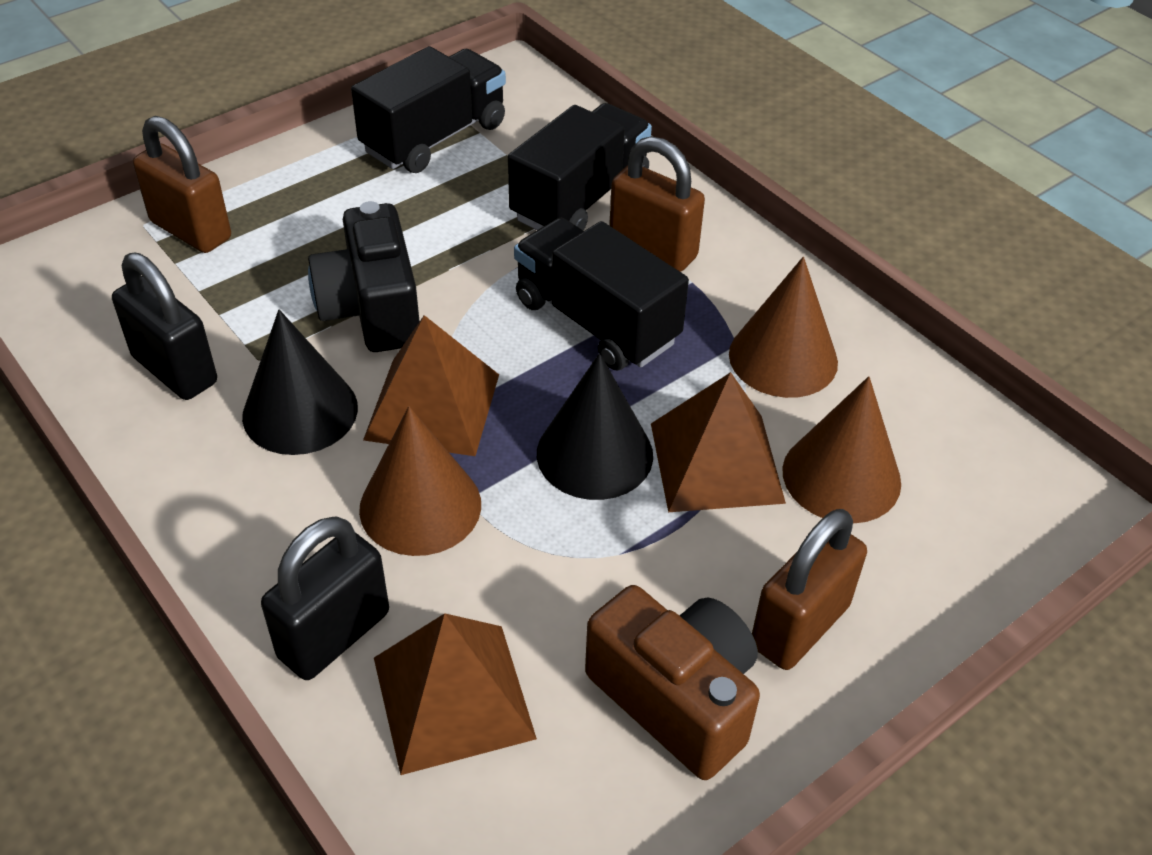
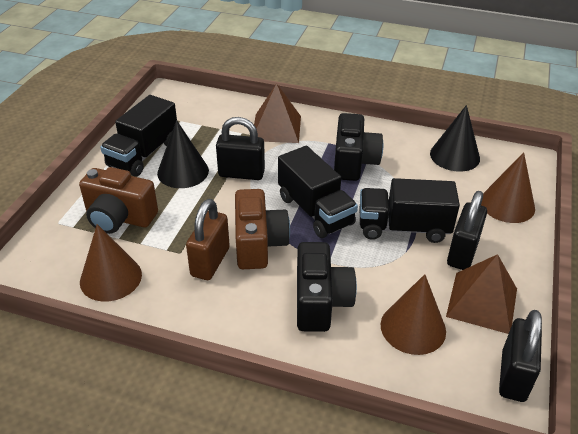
black camera: 1 -> 2
black padlock: 2 -> 3
brown camera: 1 -> 2
brown padlock: 3 -> 1
brown pyramid: 3 -> 2

